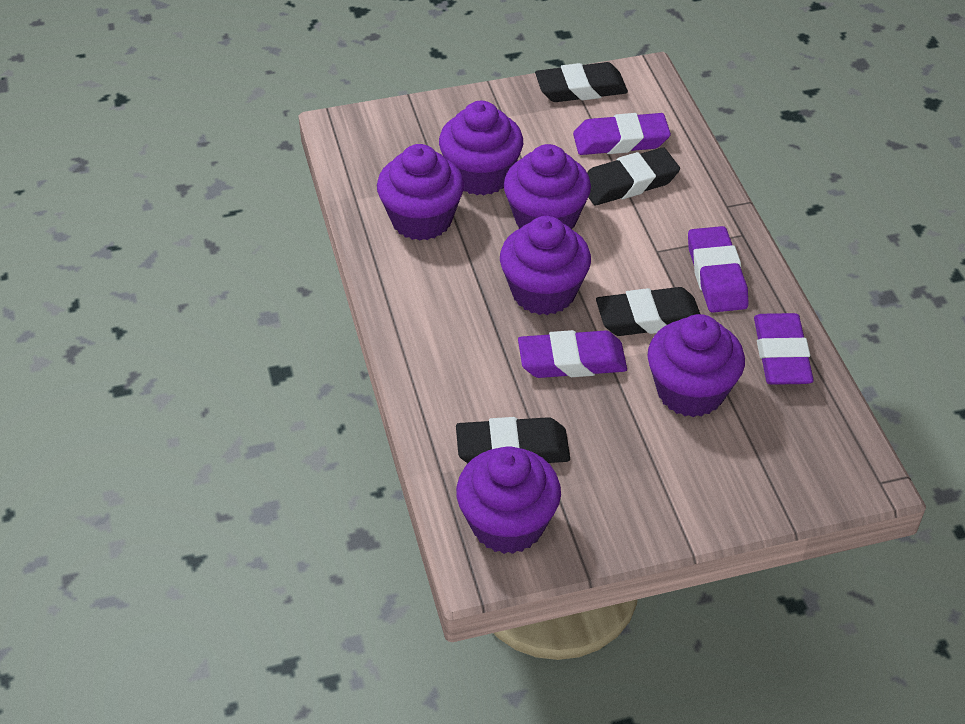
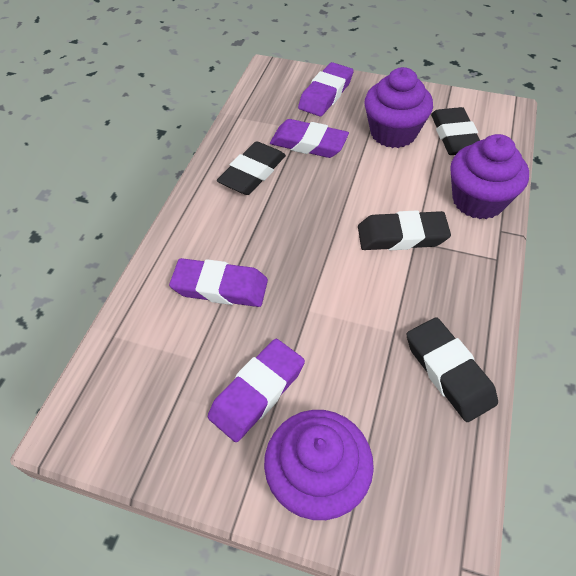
purple cupcake: 6 -> 3

